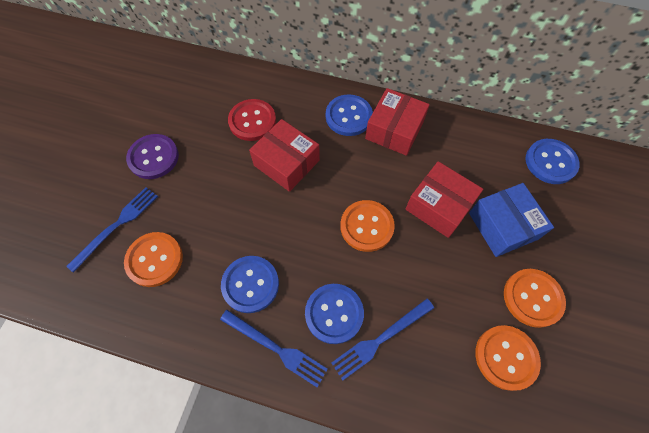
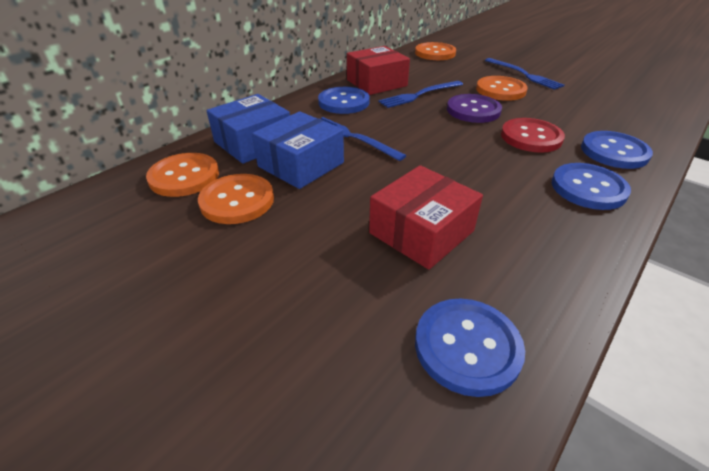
blue box: 1 -> 2
red box: 3 -> 2

